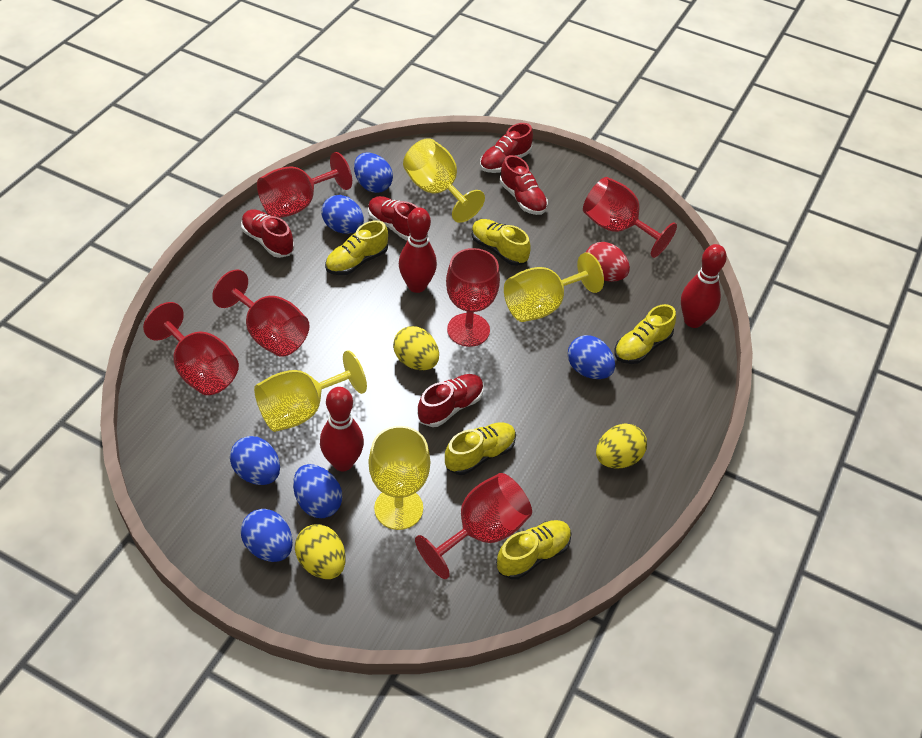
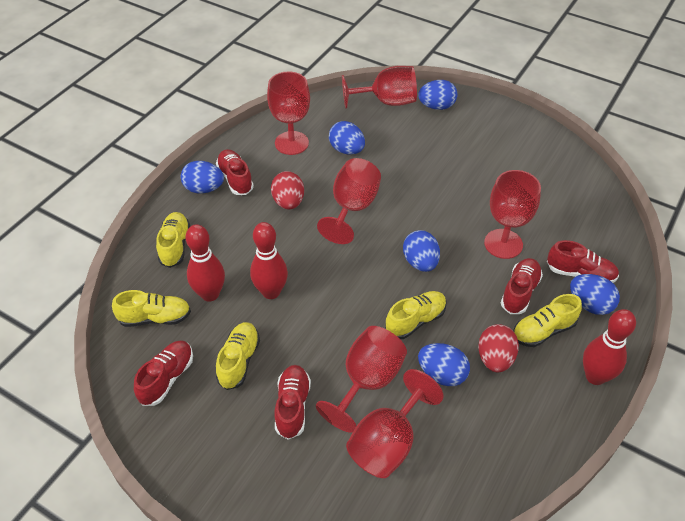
red egg: 1 -> 2
yellow egg: 3 -> 0
yellow goblet: 4 -> 0

